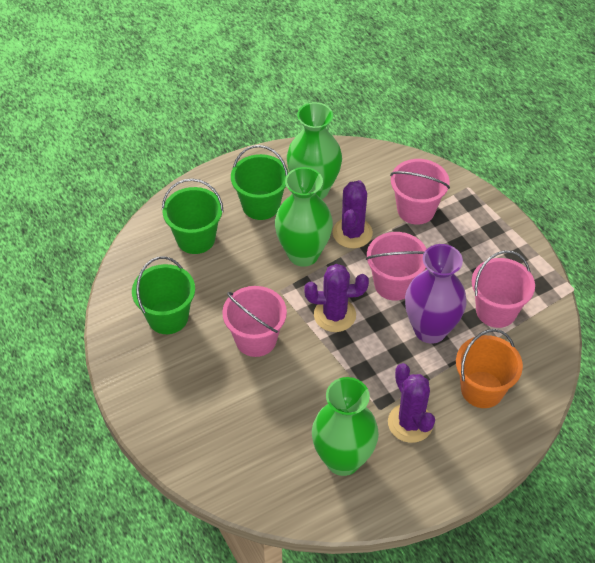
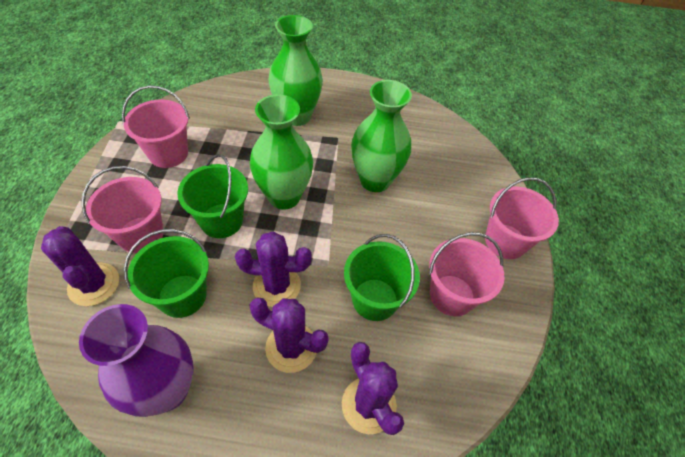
orange bucket: 1 -> 0
purple cactus: 3 -> 4

